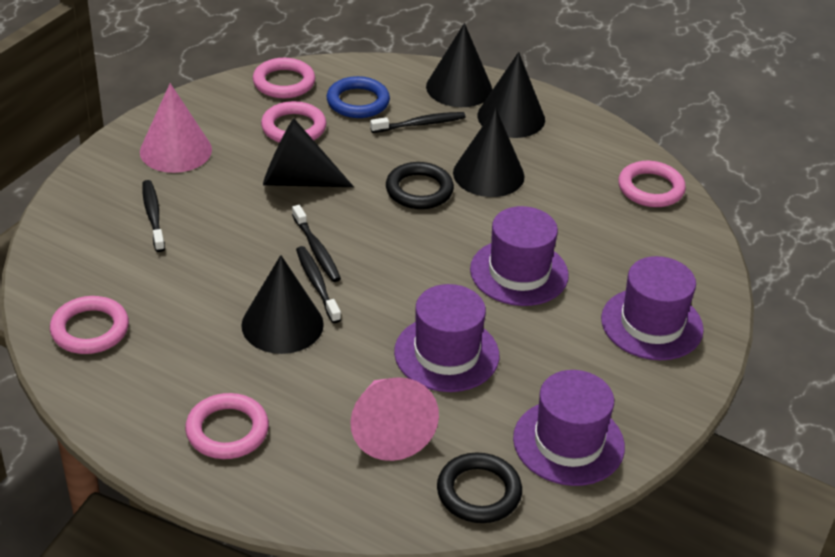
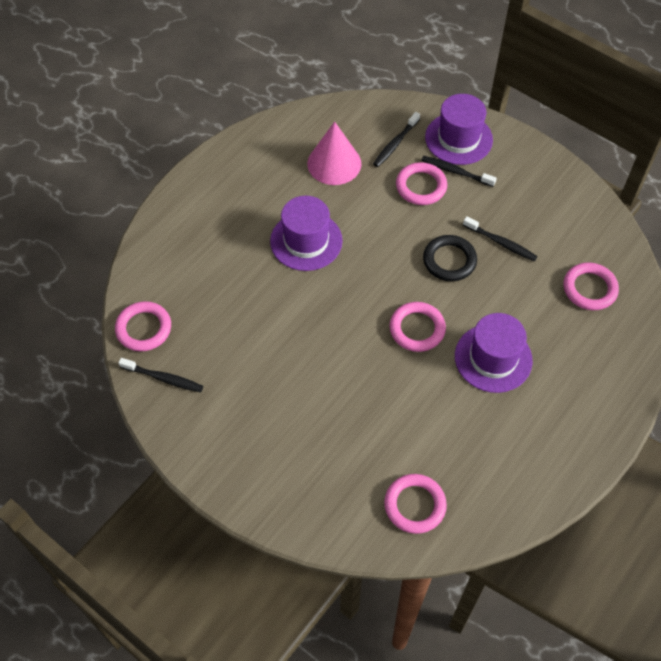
black cone: 5 -> 0
black ring: 2 -> 1
blue ring: 1 -> 0
pink cone: 2 -> 1
purple hat: 4 -> 3

